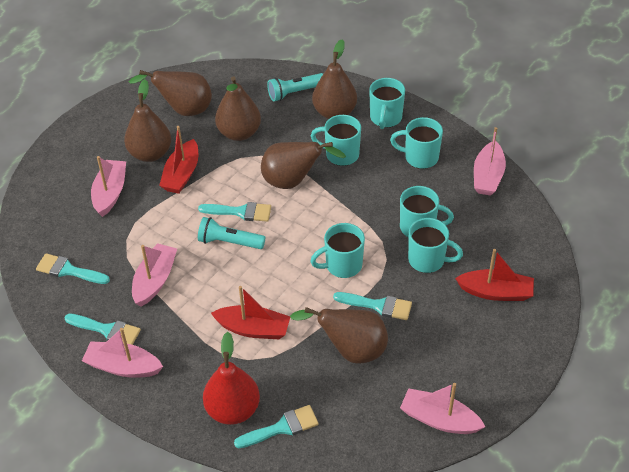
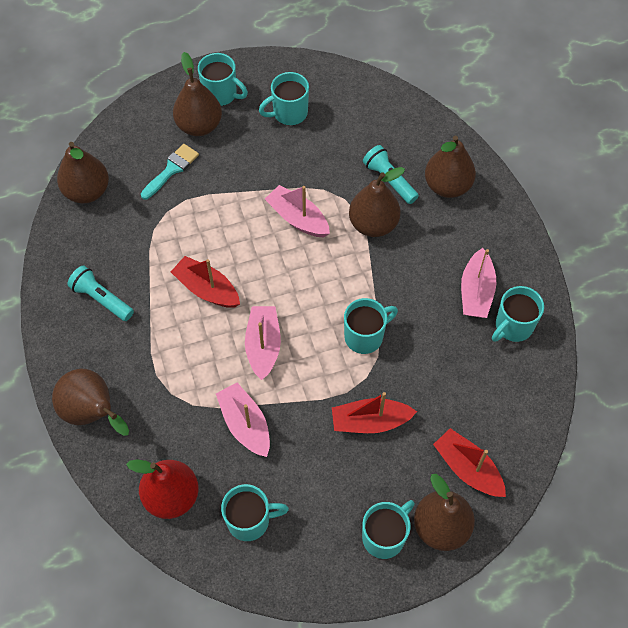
pink boat: 5 -> 4
turquoise brush: 5 -> 1

